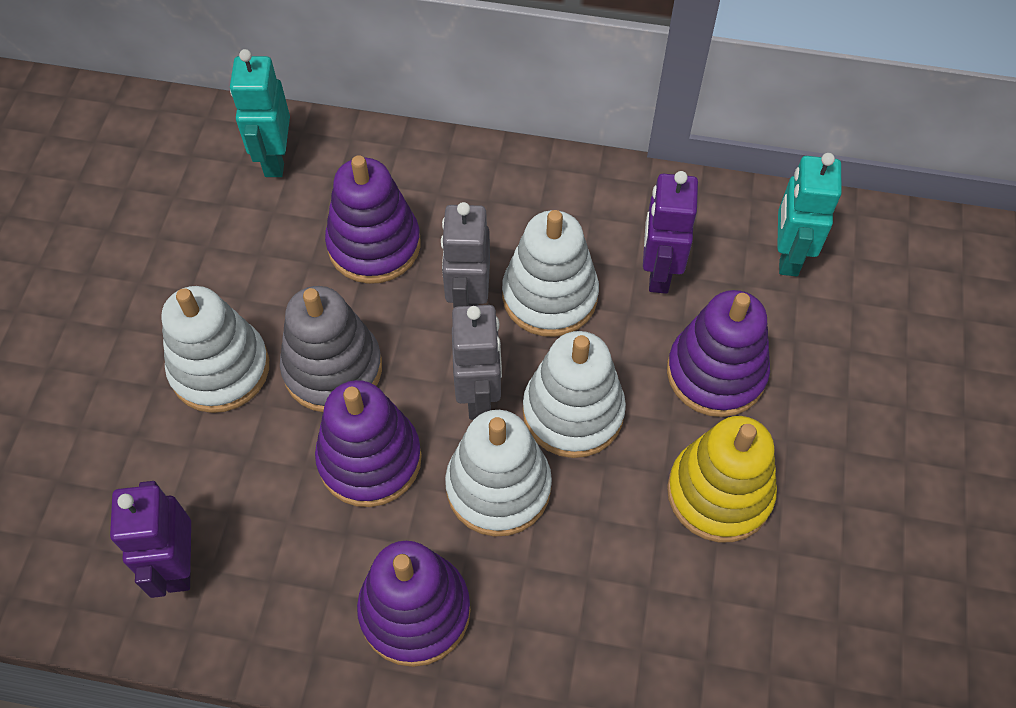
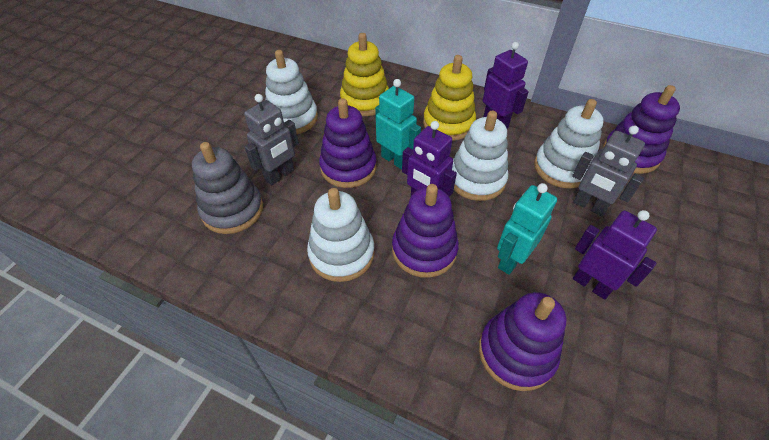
purple robot: 2 -> 3
yellow stacking toy: 1 -> 2

